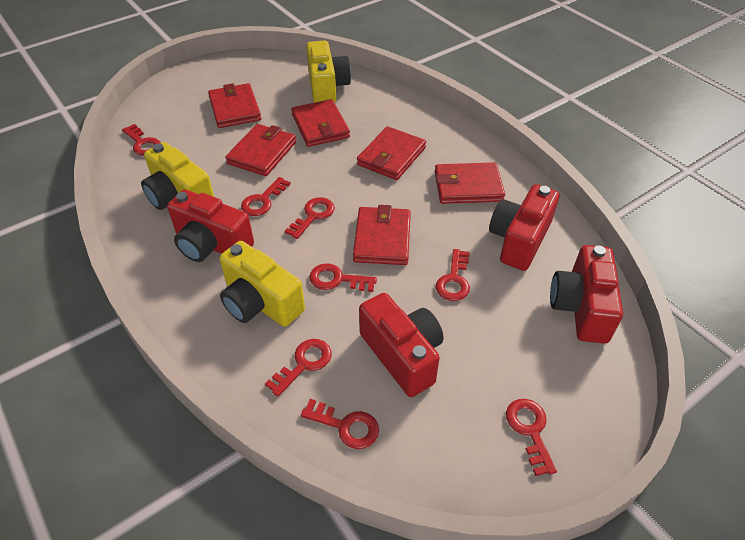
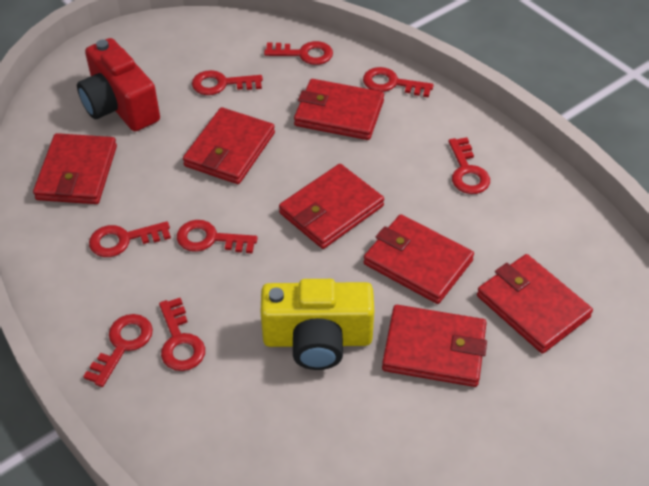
red camera: 4 -> 1
red wallet: 6 -> 7
yellow camera: 3 -> 1

